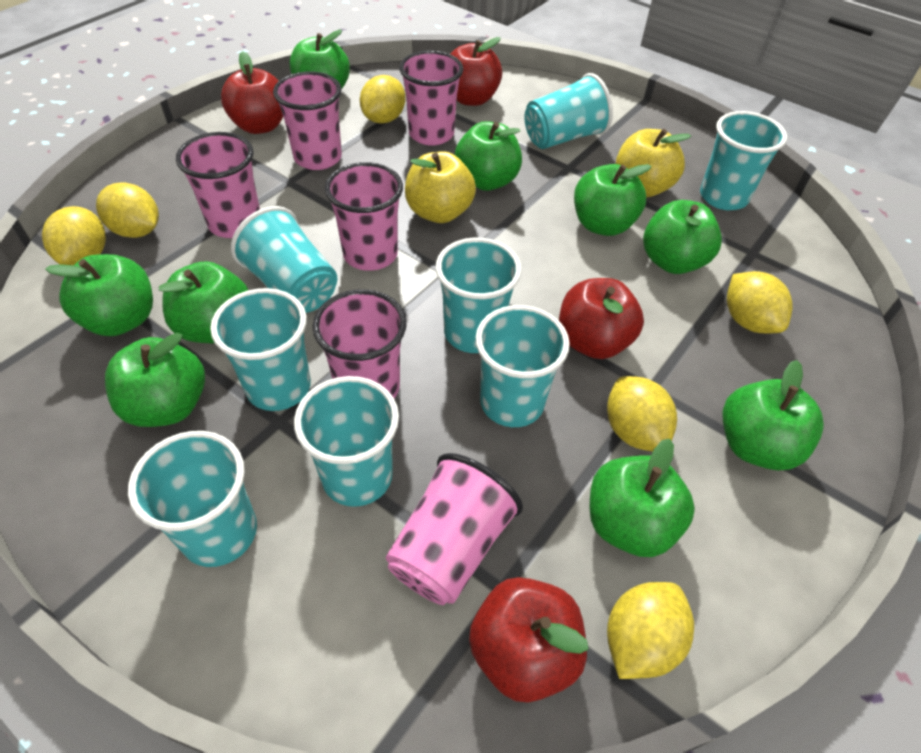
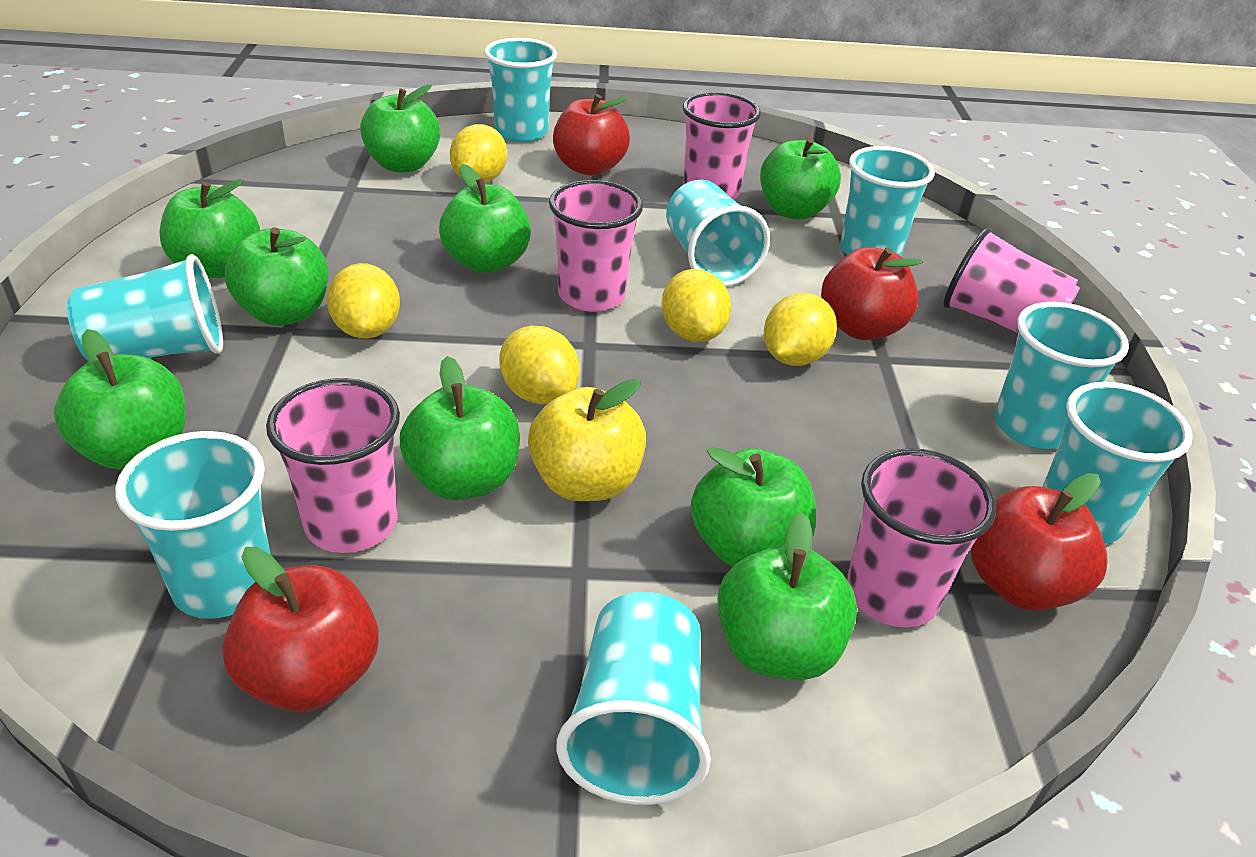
pink cup: 6 -> 5
yellow apple: 2 -> 1
yellow lemon: 6 -> 5

